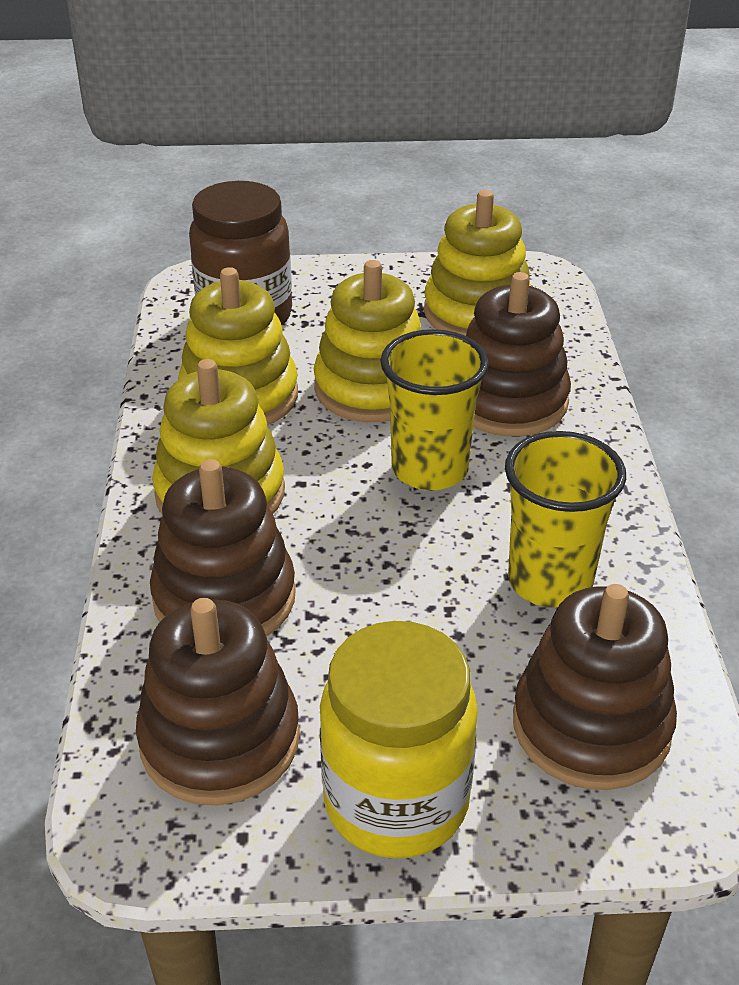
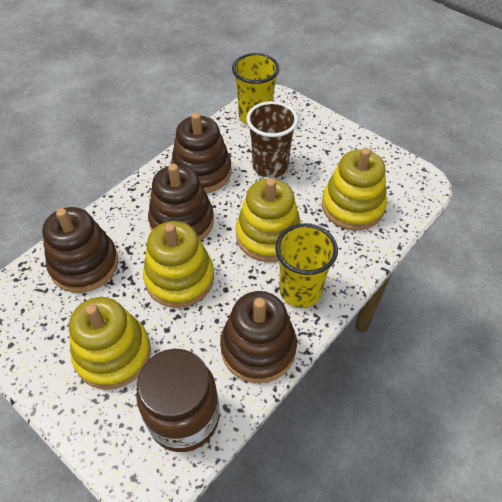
brown cup: 0 -> 1
yellow jar: 1 -> 0

